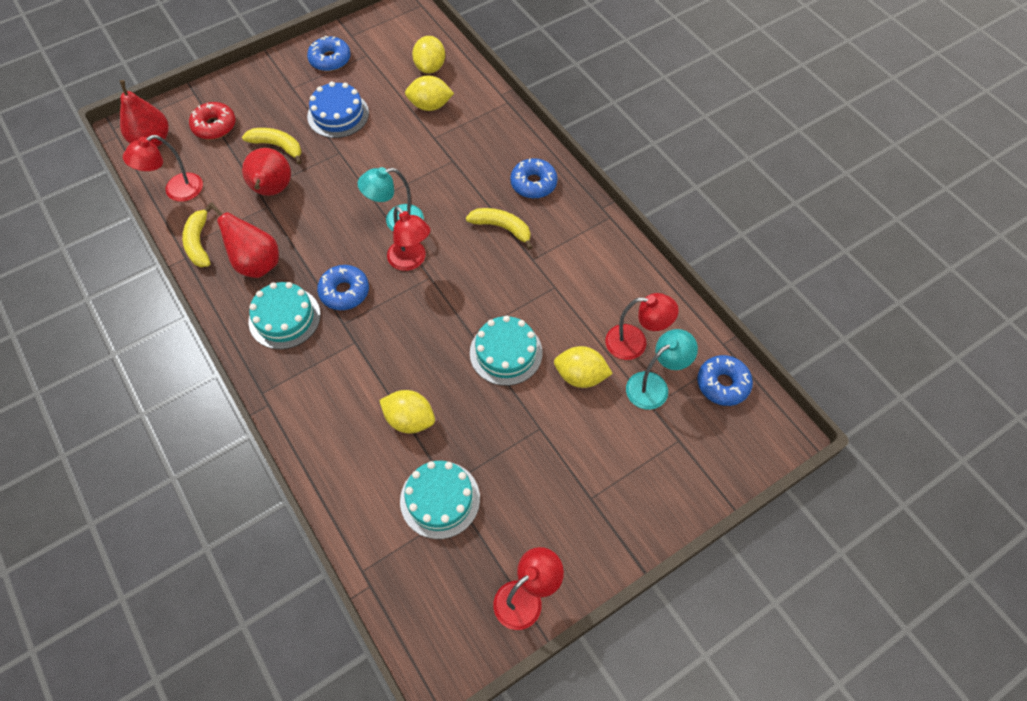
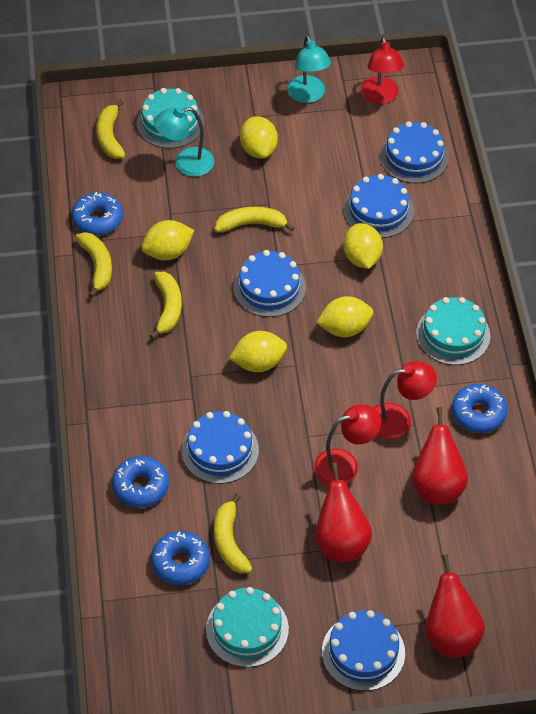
blue cake: 1 -> 5
red donut: 1 -> 0
red lamp: 4 -> 3
yellow banana: 3 -> 5
yellow lemon: 4 -> 5

